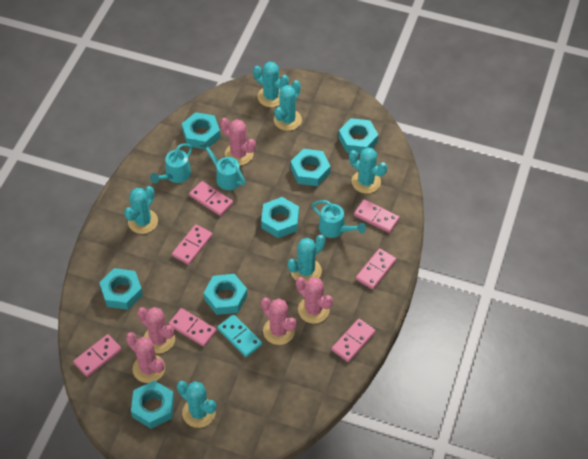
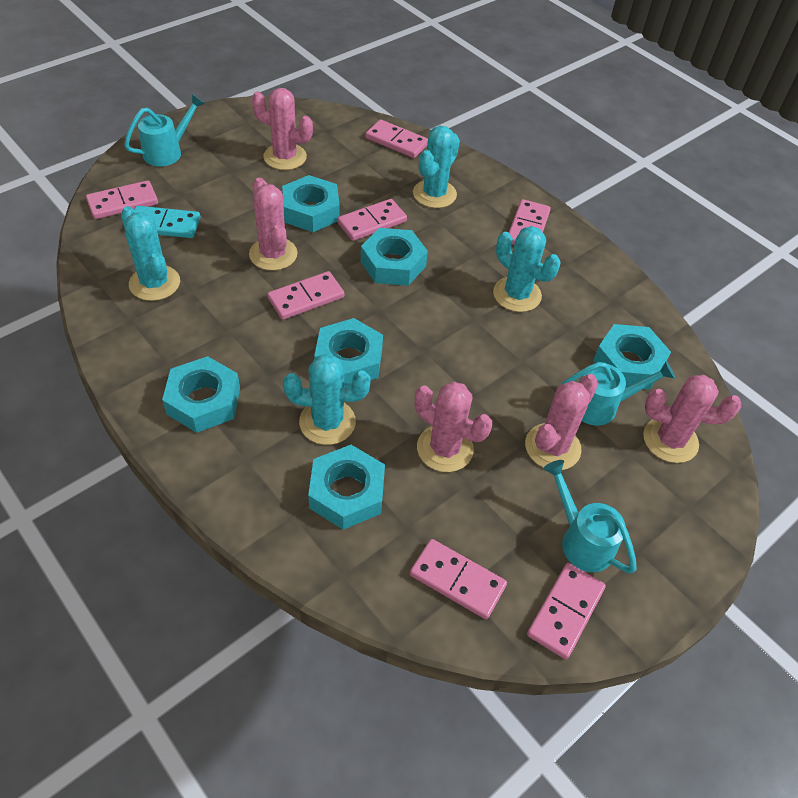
turquoise cactus: 6 -> 4
turquoise nut: 7 -> 6

